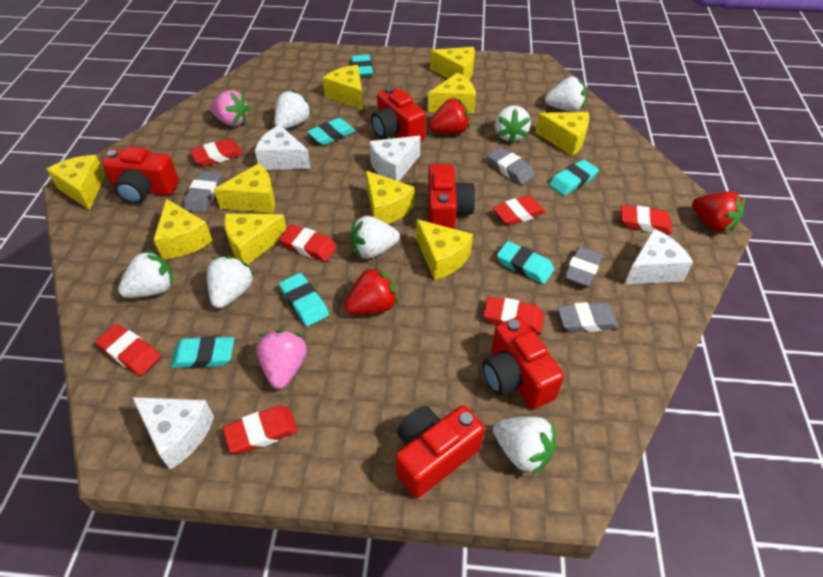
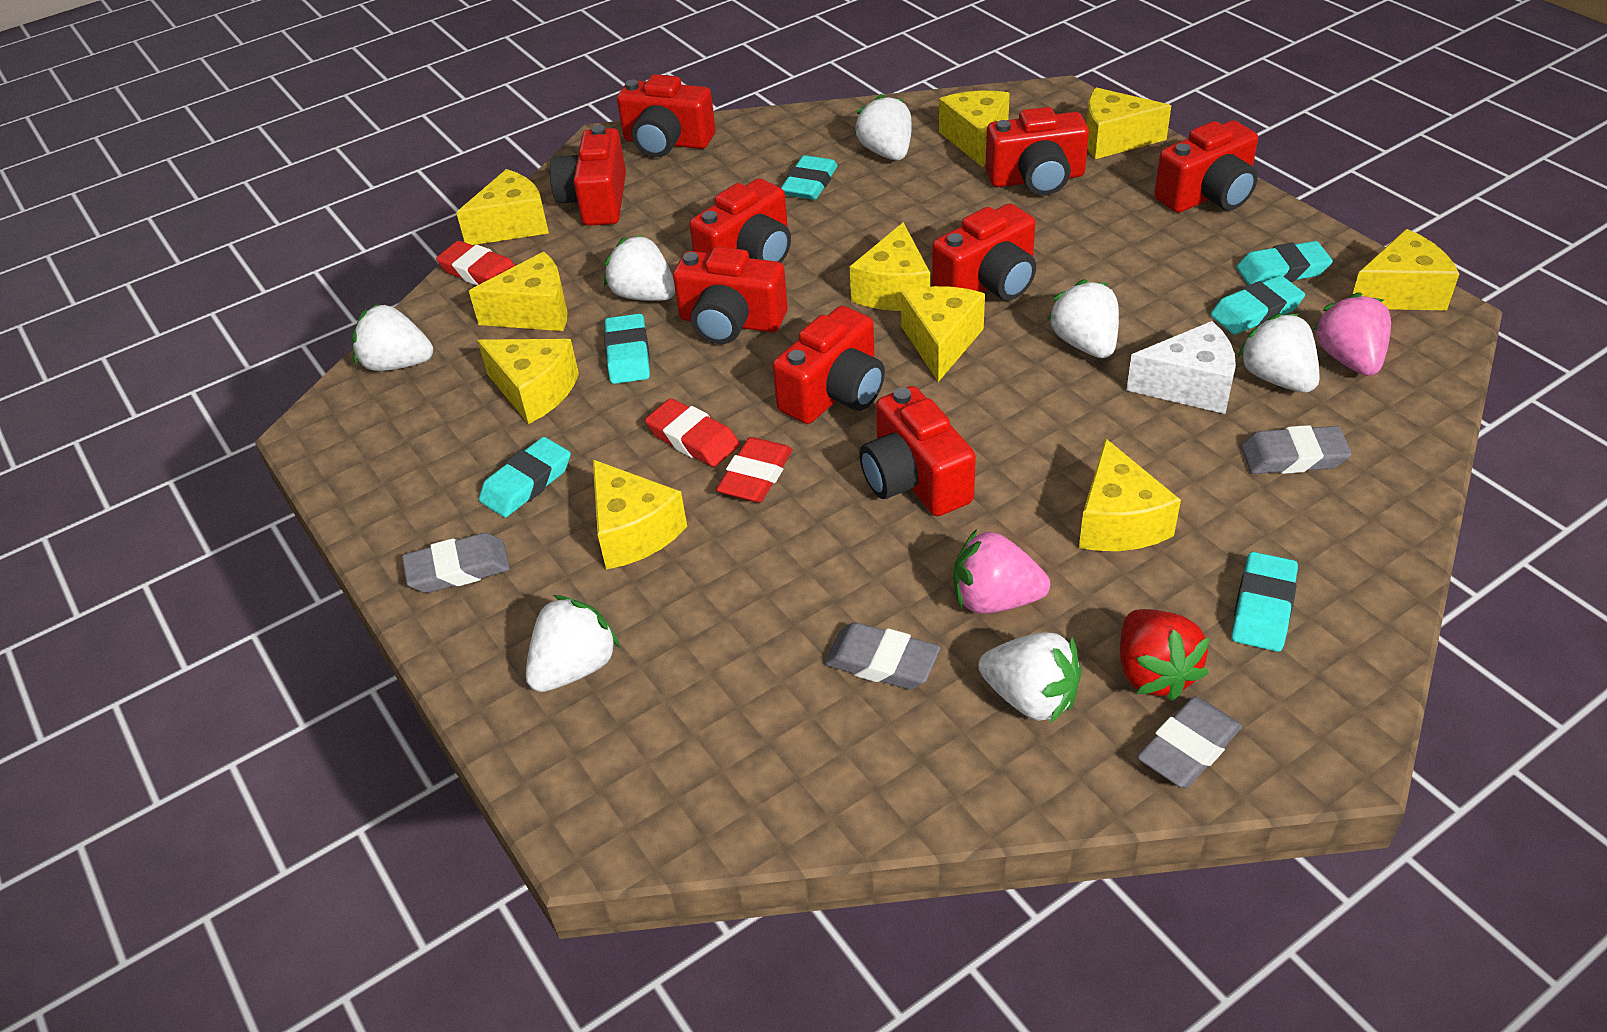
red camera: 5 -> 9
red eraser: 7 -> 3
red strawberry: 3 -> 1
white cheese: 4 -> 1

